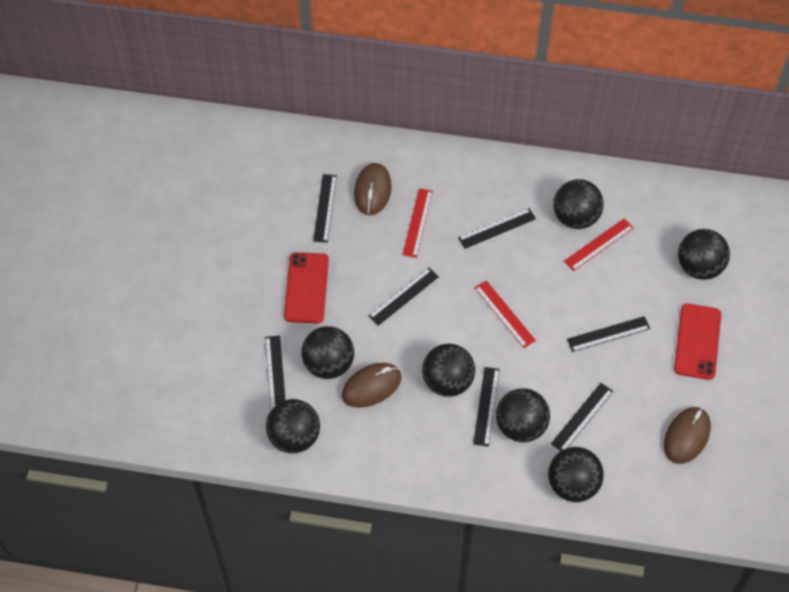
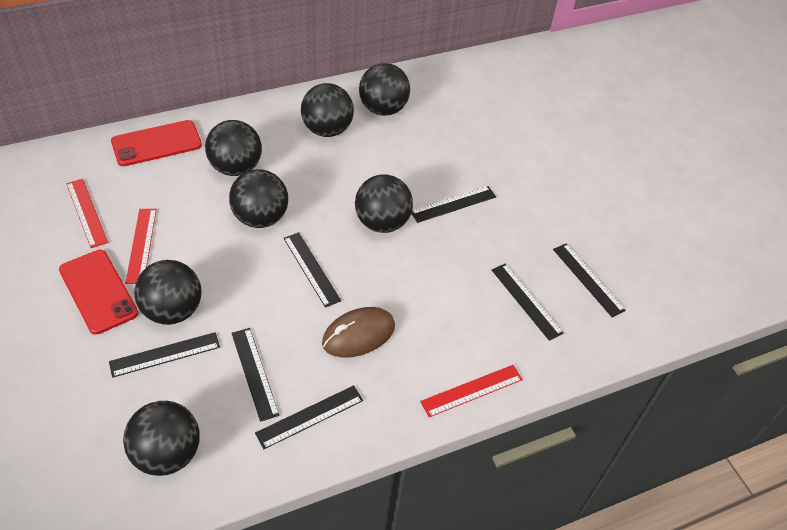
brown mouse: 3 -> 1

